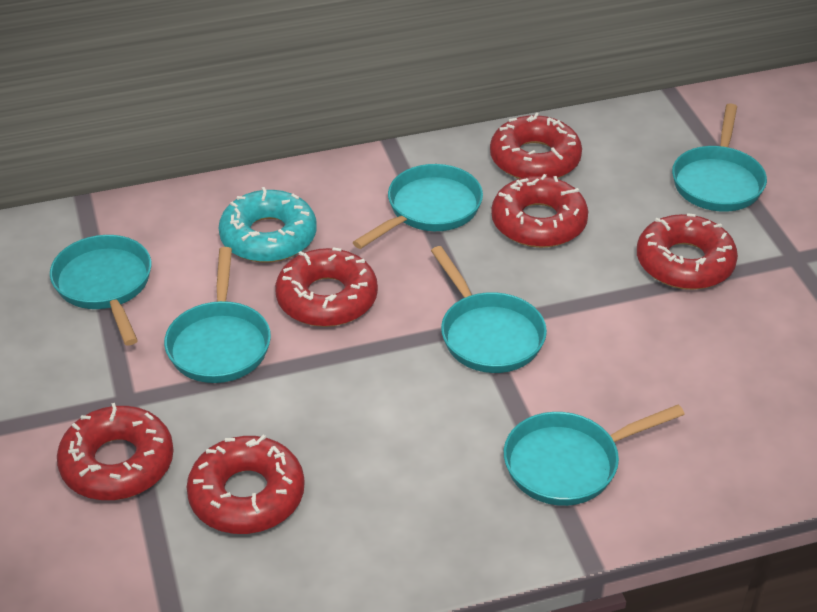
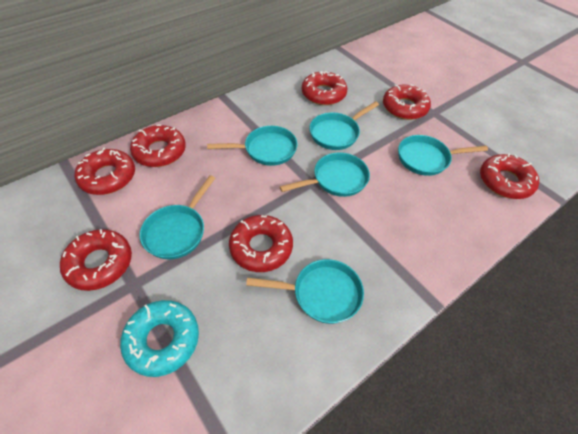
red donut: 6 -> 7

